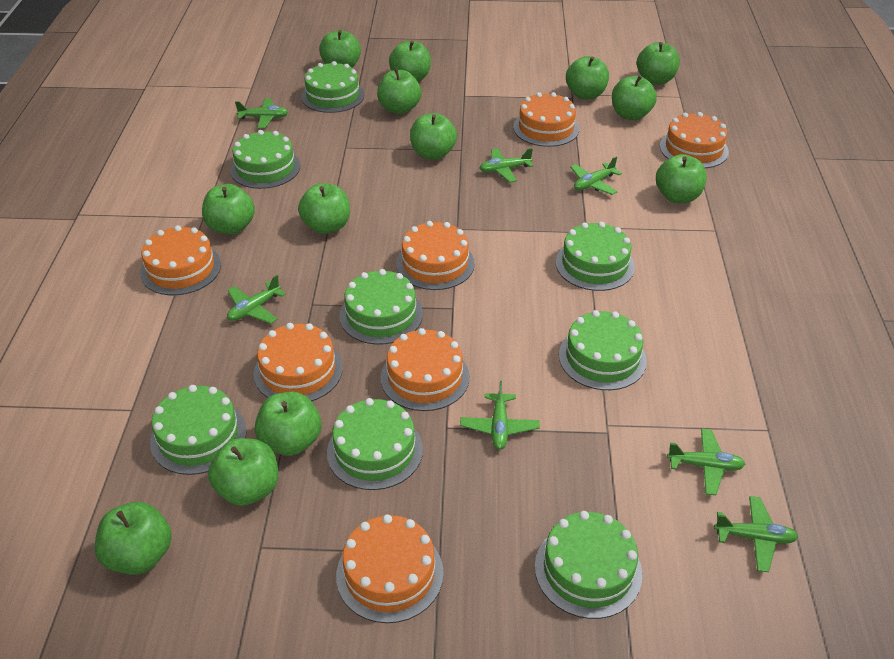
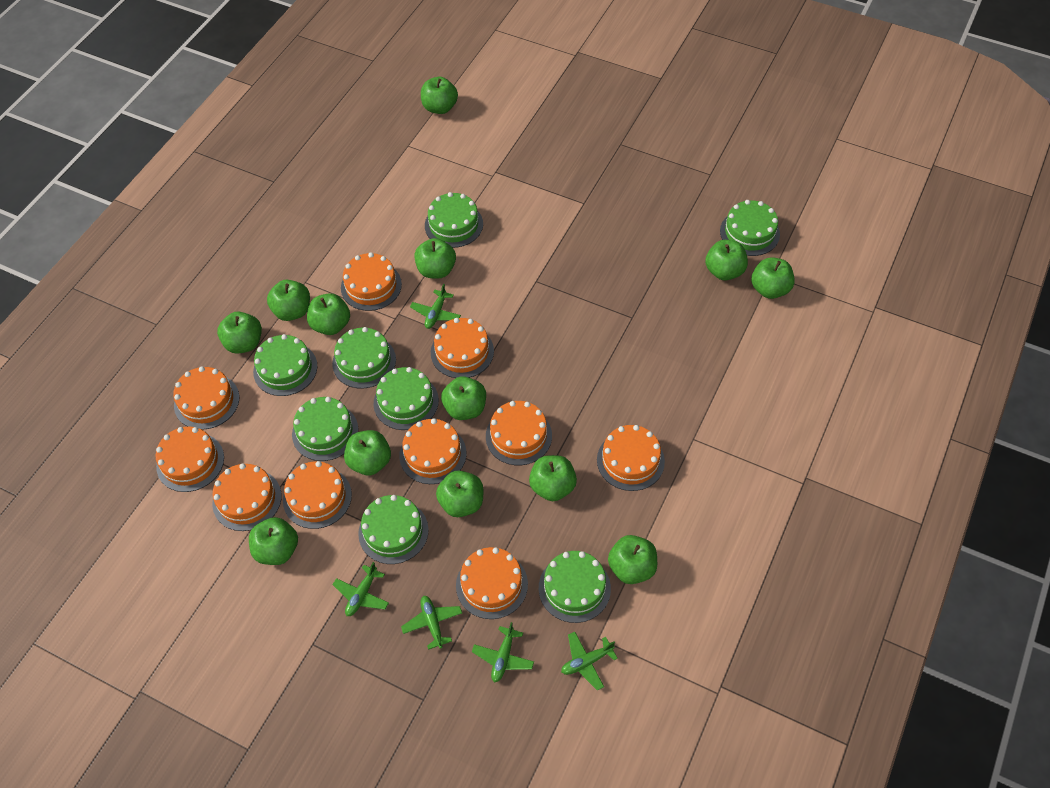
green plane: 7 -> 5
orange cake: 7 -> 10

